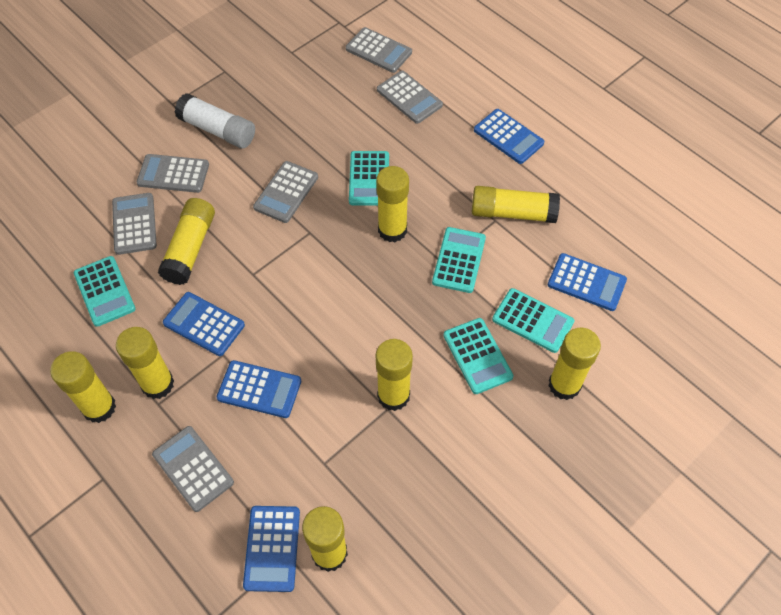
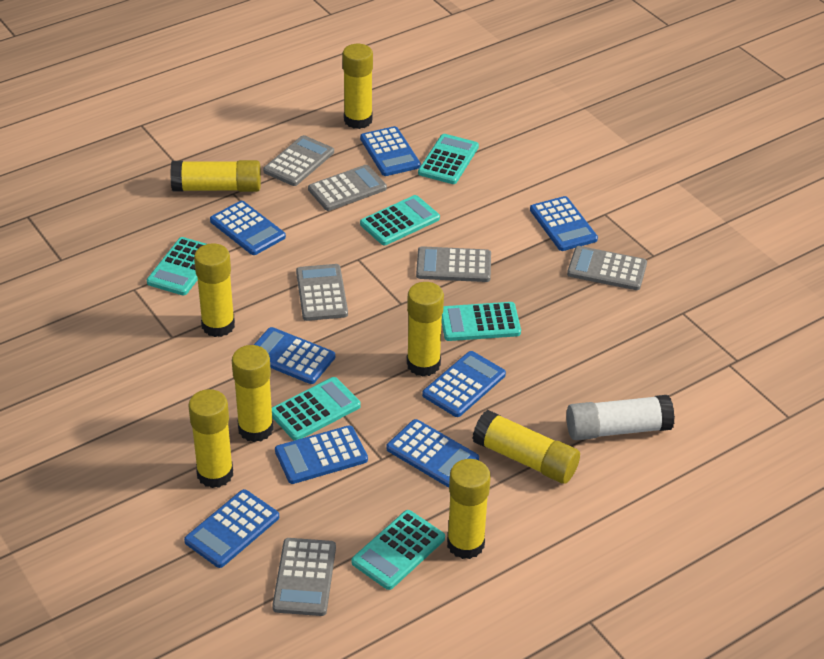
blue calculator: 5 -> 8
turquoise calculator: 5 -> 6

